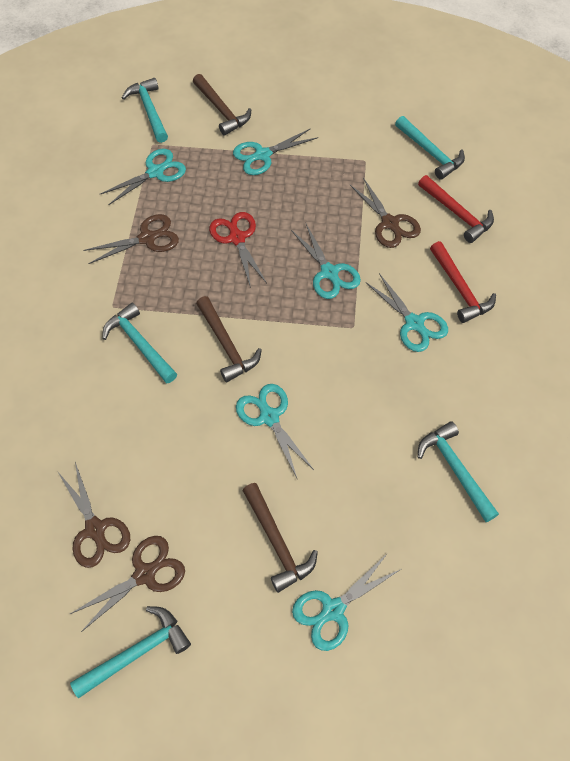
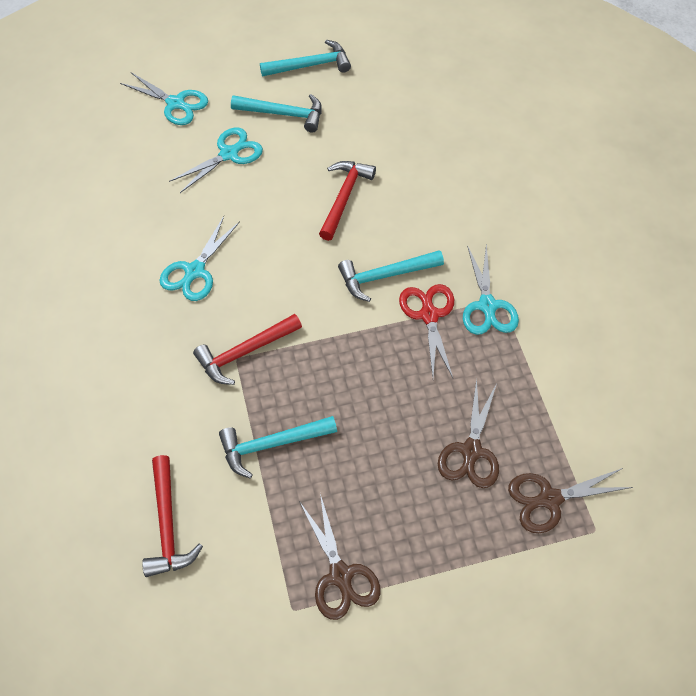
brown hammer: 3 -> 0
brown scissors: 4 -> 3
red hammer: 2 -> 3
turquoise hammer: 5 -> 4
turquoise scissors: 6 -> 4

